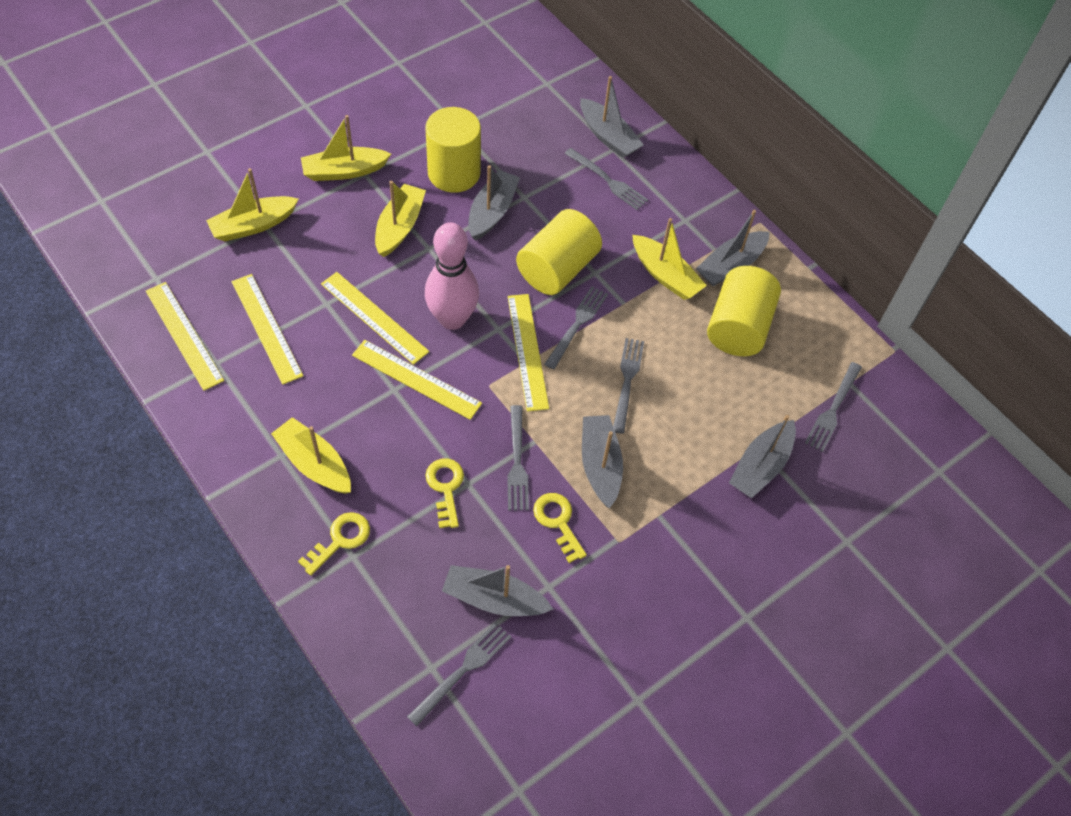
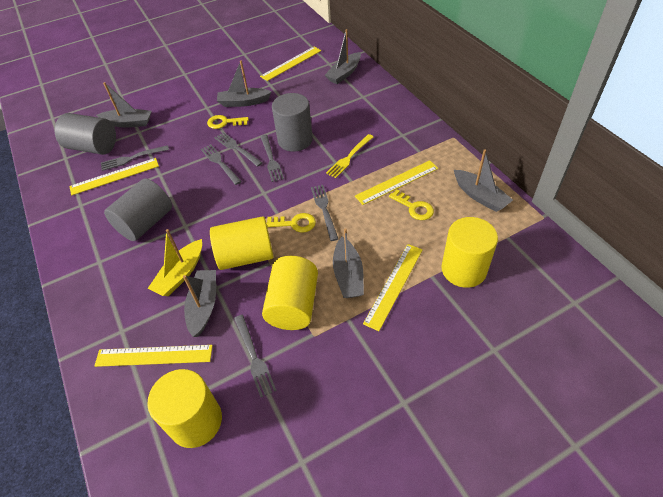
grey cylinder: 0 -> 3
pink bowling pin: 1 -> 0
yellow boat: 5 -> 1
yellow cylinder: 3 -> 4
yellow fork: 0 -> 1

